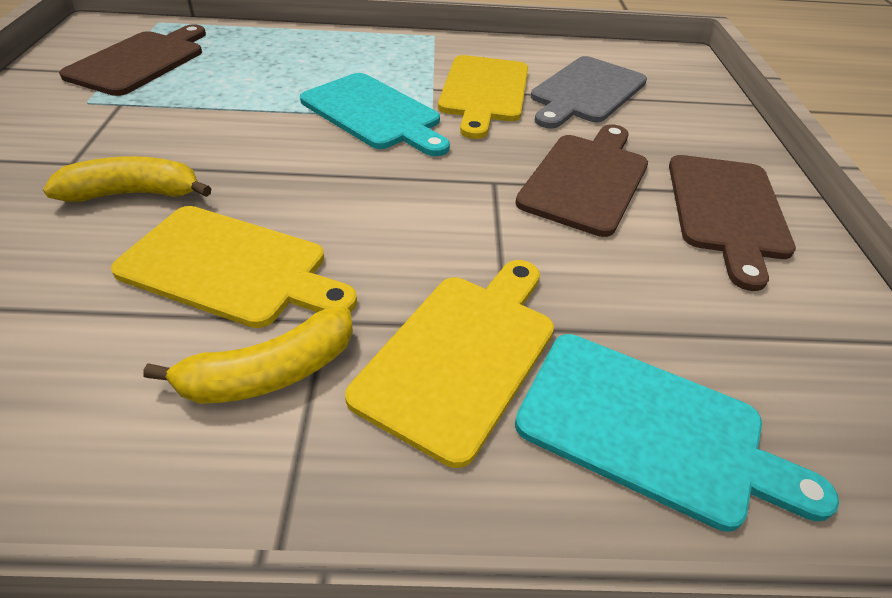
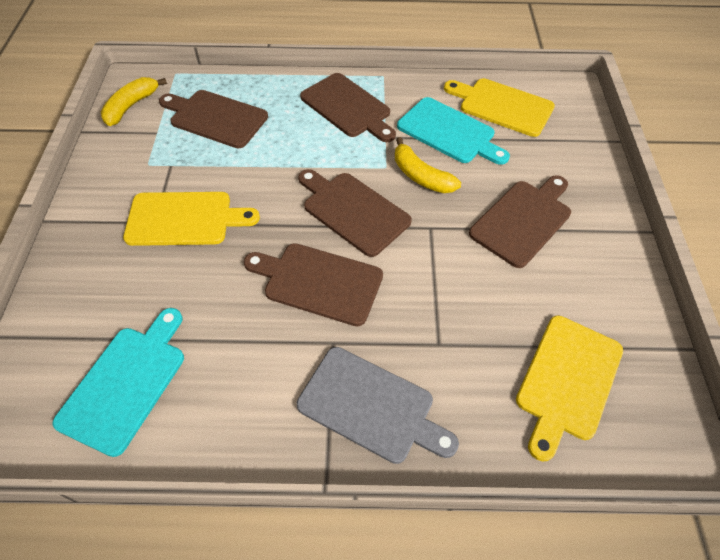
brown cutting board: 3 -> 5

